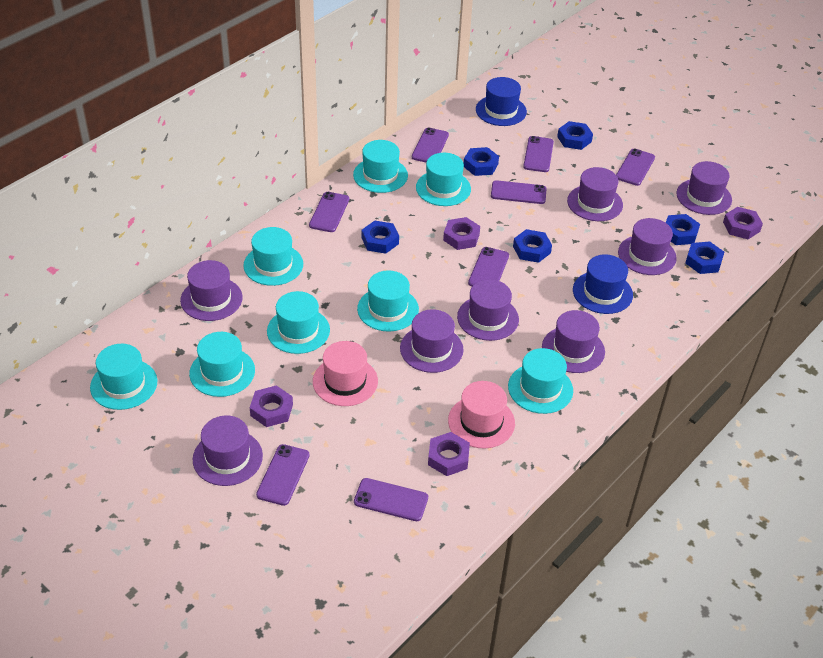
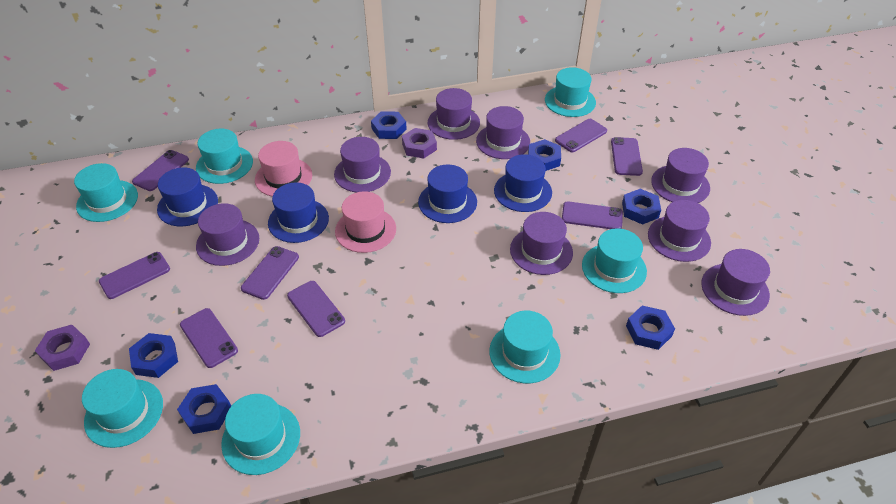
blue hat: 2 -> 4
purple nut: 4 -> 2
turquoise hat: 8 -> 7

